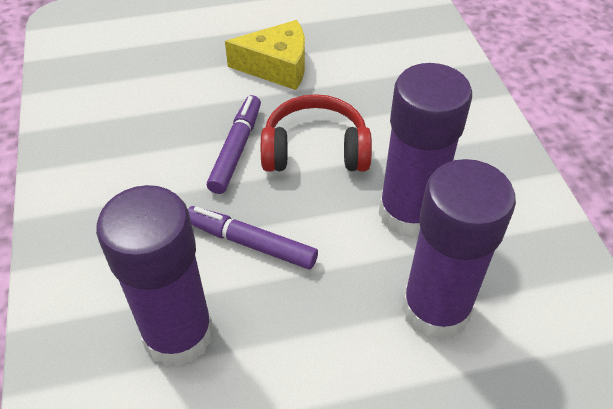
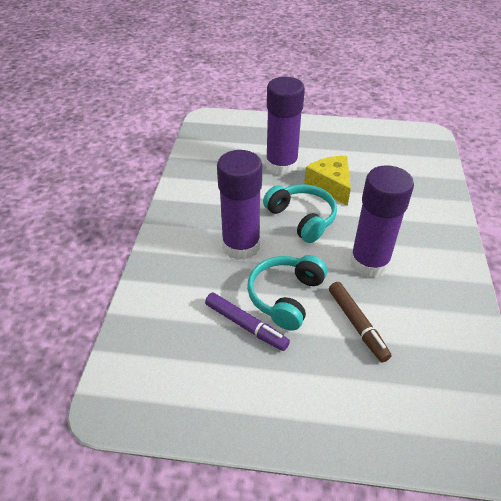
brown marker: 0 -> 1
purple marker: 2 -> 1
red headphones: 1 -> 0
turquoise headphones: 0 -> 2

